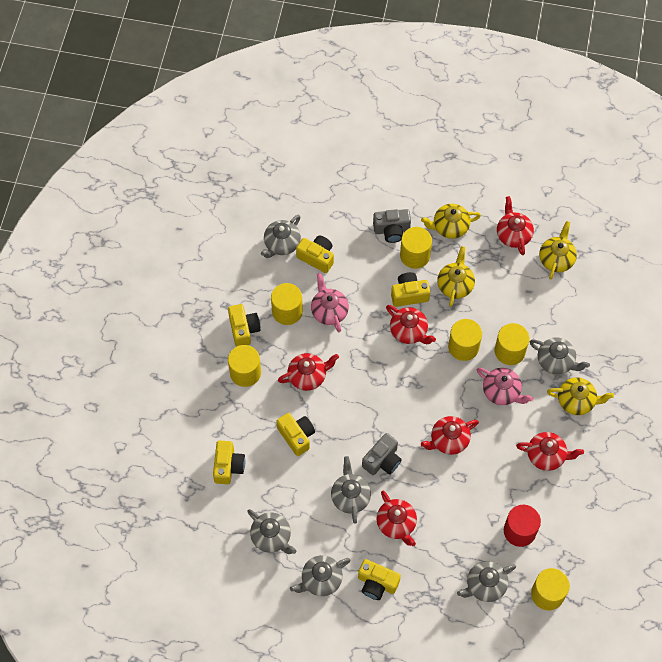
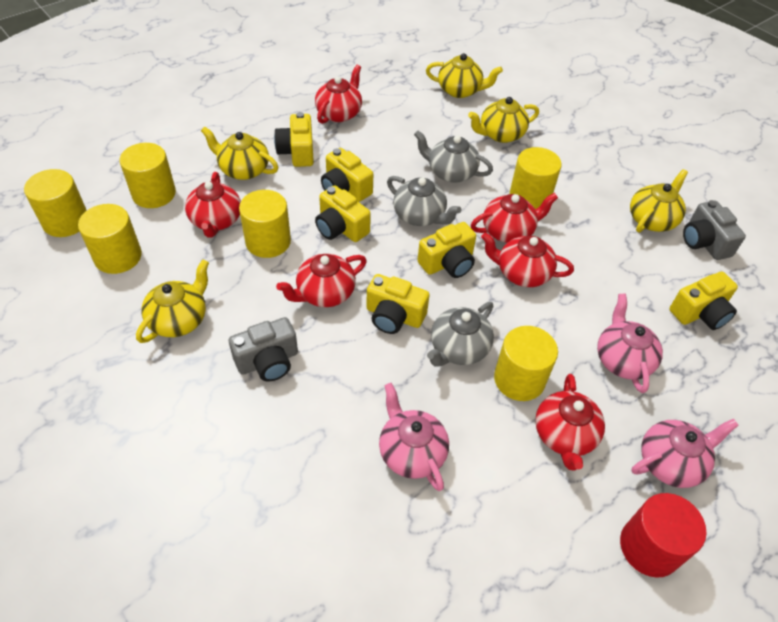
grey teapot: 6 -> 3
pink teapot: 2 -> 3
yellow teapot: 4 -> 5

